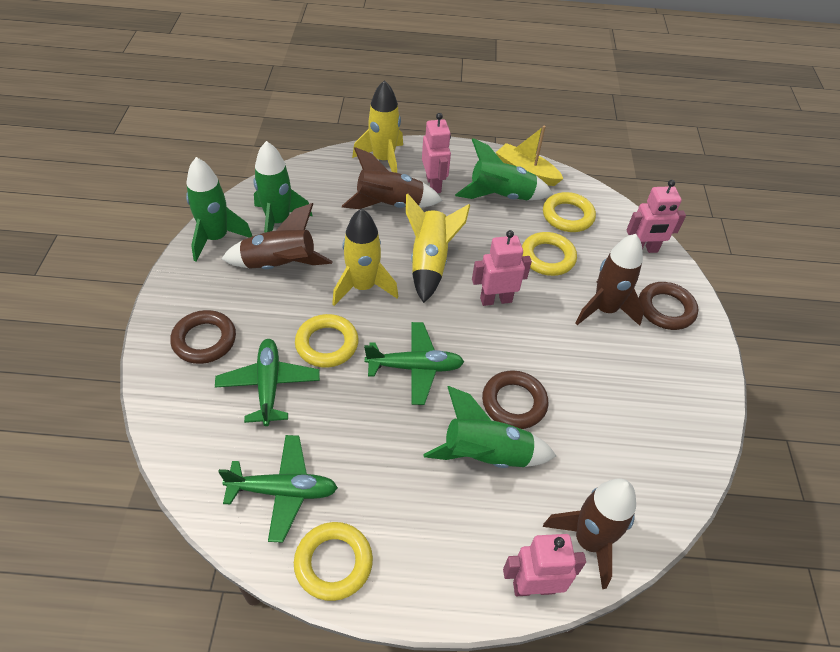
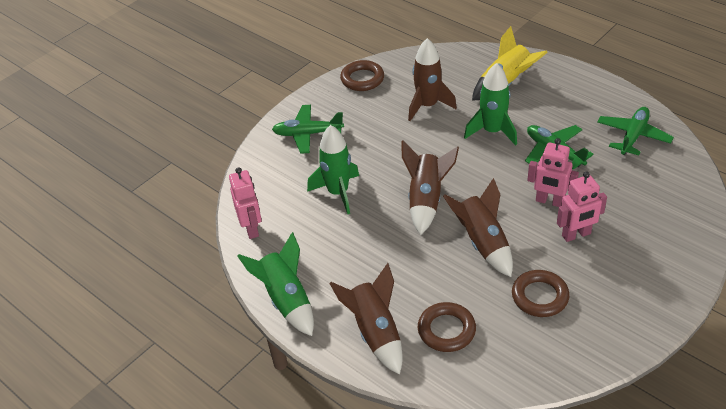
green rocket: 4 -> 3
pink robot: 4 -> 3
yellow boat: 1 -> 0
yellow ring: 4 -> 0
yellow rocket: 3 -> 1

